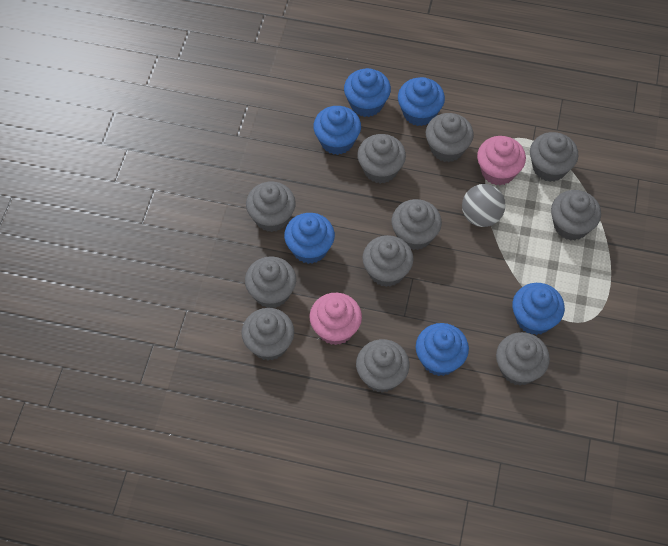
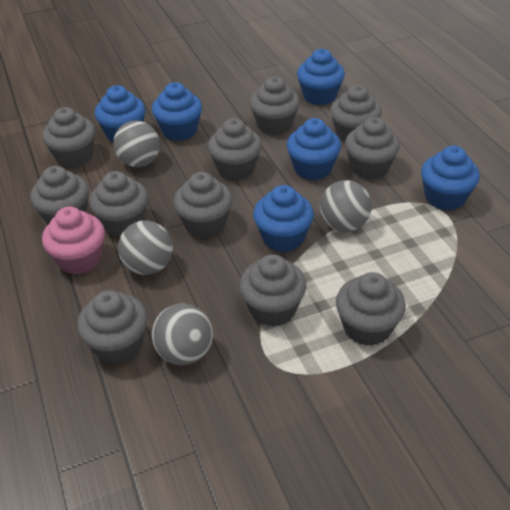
grey ball: 1 -> 4
pink cupcake: 2 -> 1

